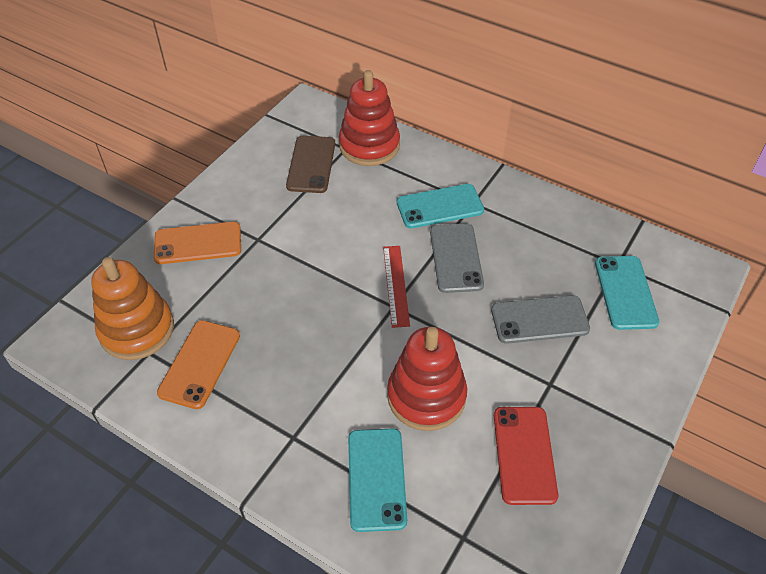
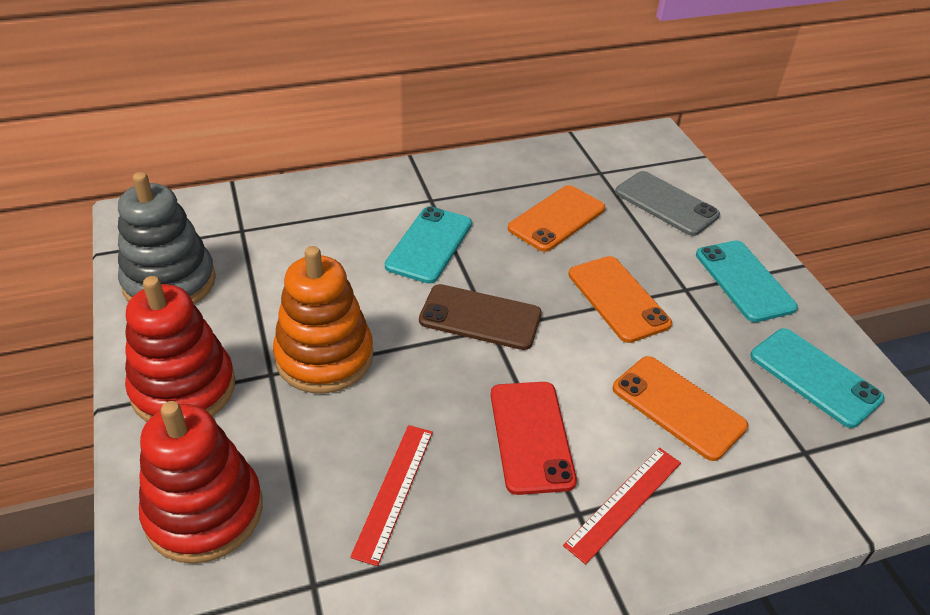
grey phone: 2 -> 1
grey stacking toy: 0 -> 1
orange phone: 2 -> 3
red ruler: 1 -> 2

